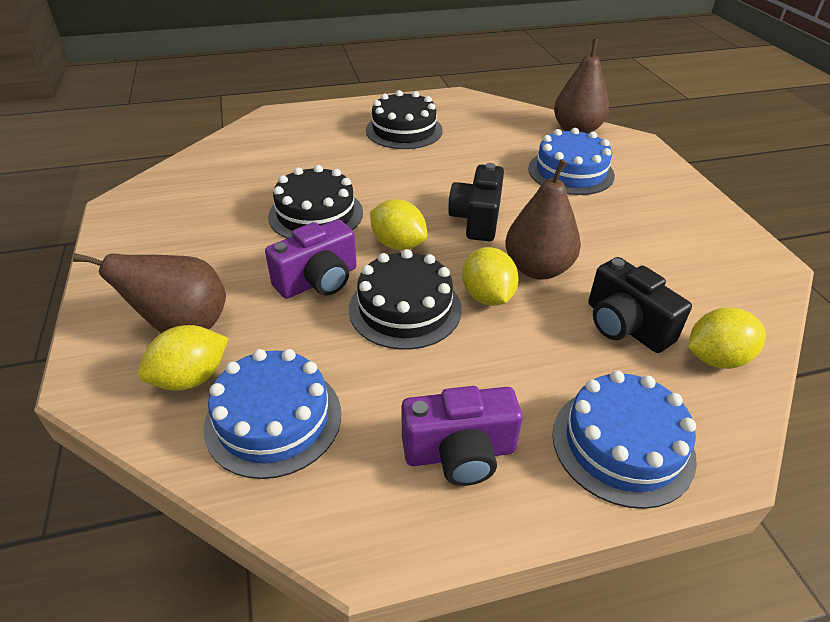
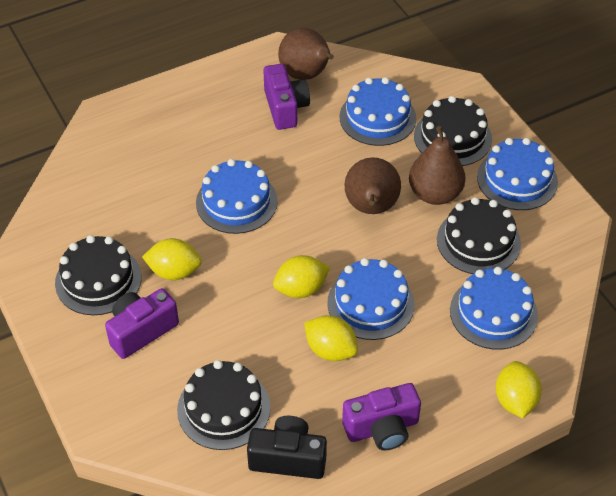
black cake: 3 -> 4
black camera: 2 -> 1
blue cake: 3 -> 5
purple camera: 2 -> 3

